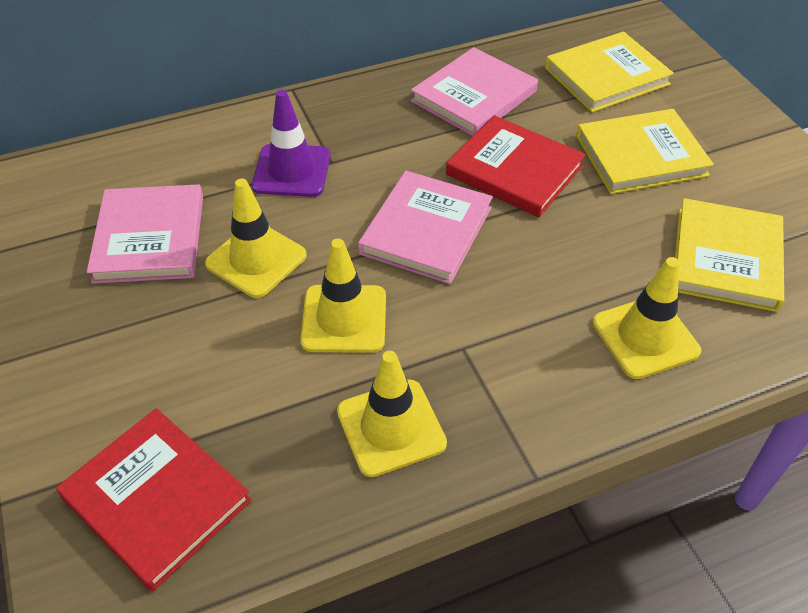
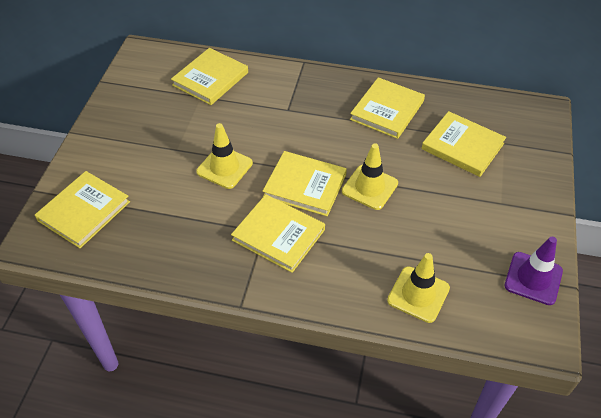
pink book: 3 -> 0
red book: 2 -> 0
yellow book: 3 -> 6
yellow traffic cone: 4 -> 3

